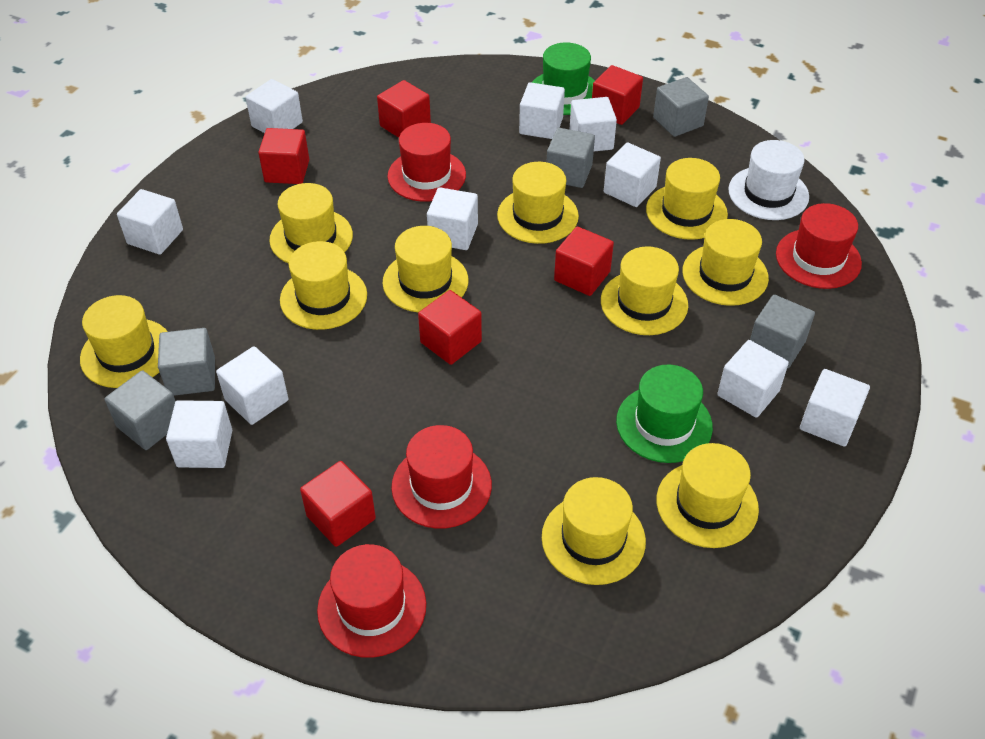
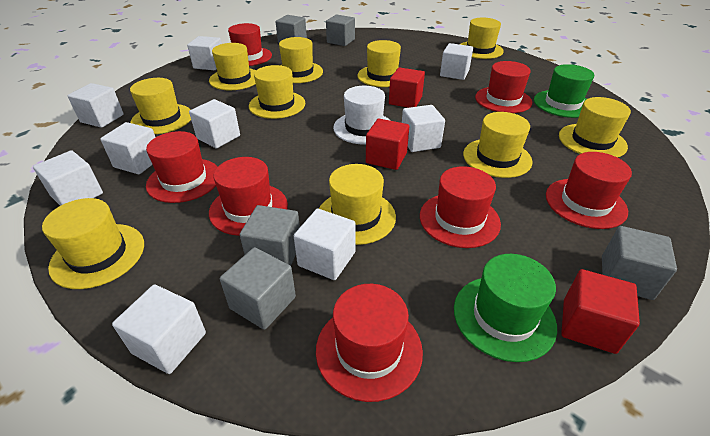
red cube: 6 -> 3
red hat: 4 -> 7
white cube: 10 -> 9

